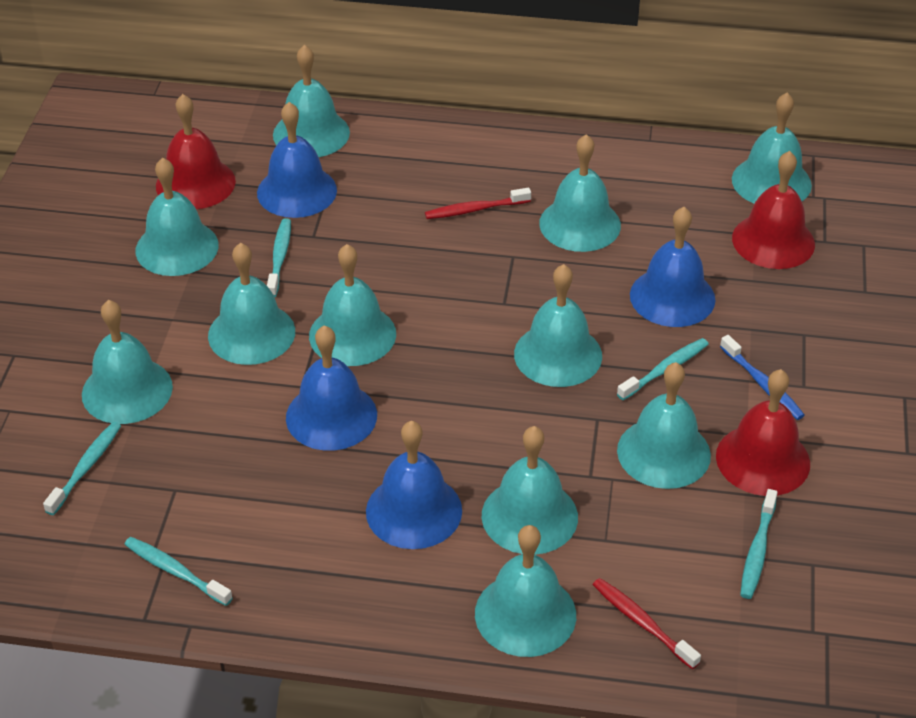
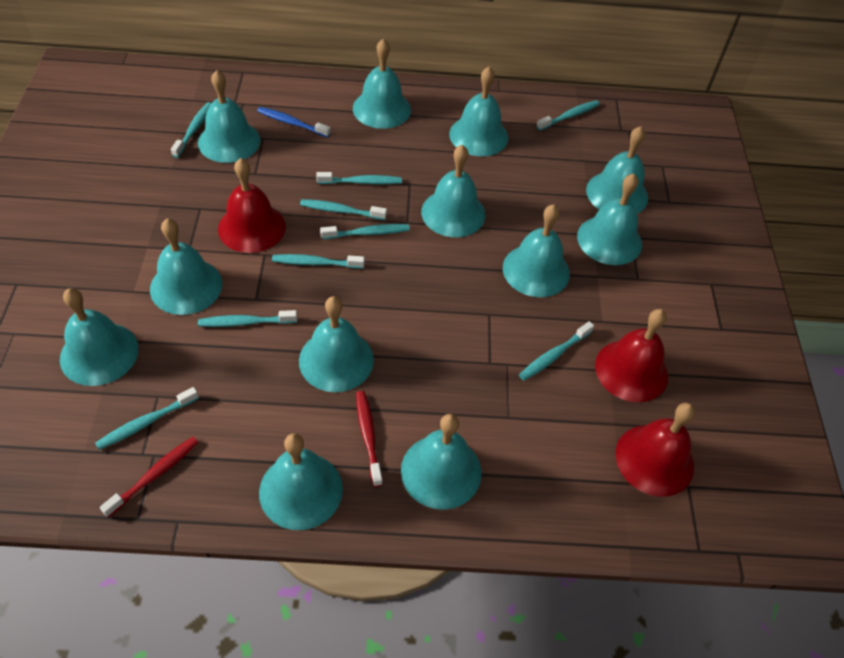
blue bell: 4 -> 0
turquoise bell: 11 -> 12
turquoise toothbrush: 5 -> 9

